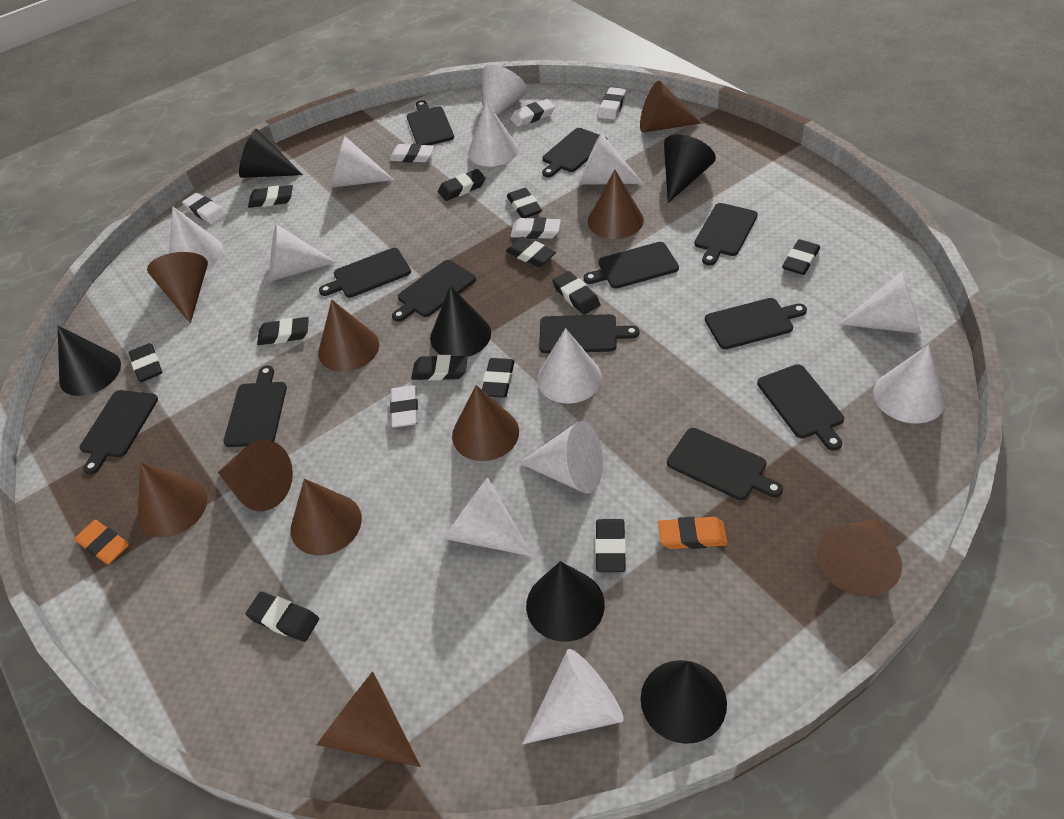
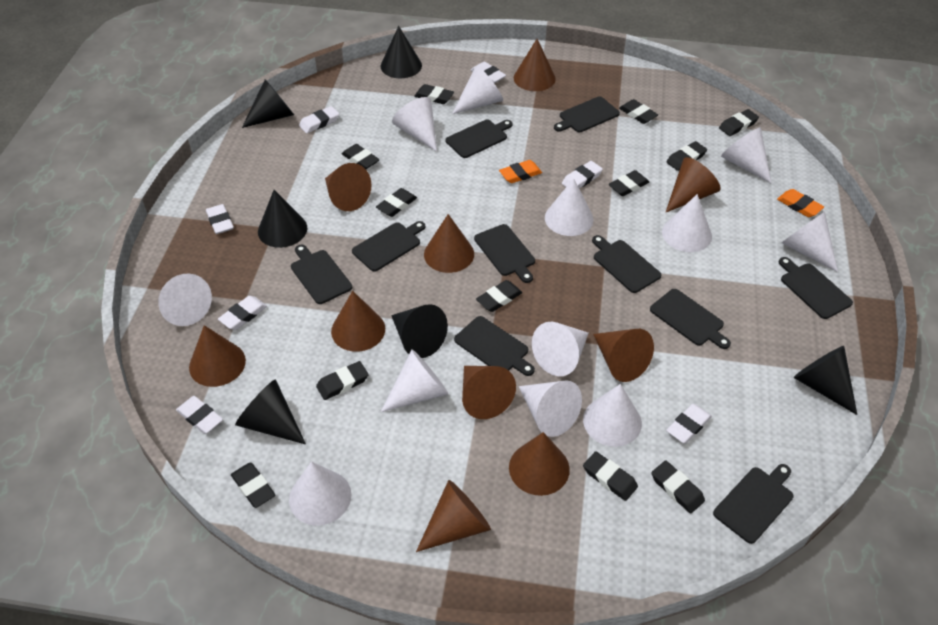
black cutting board: 12 -> 10
white eraser: 6 -> 7

